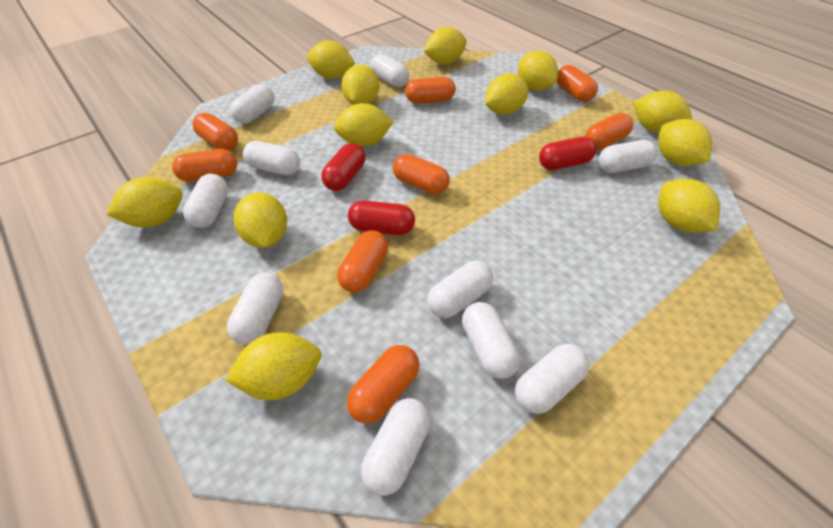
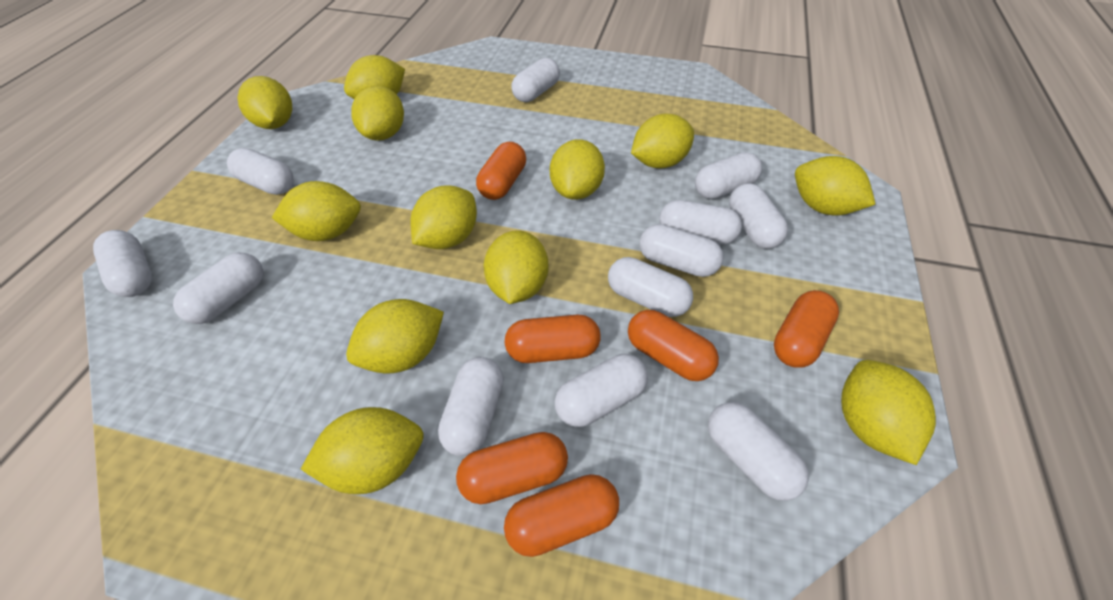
orange capsule: 8 -> 6
red capsule: 3 -> 0
white capsule: 10 -> 12

